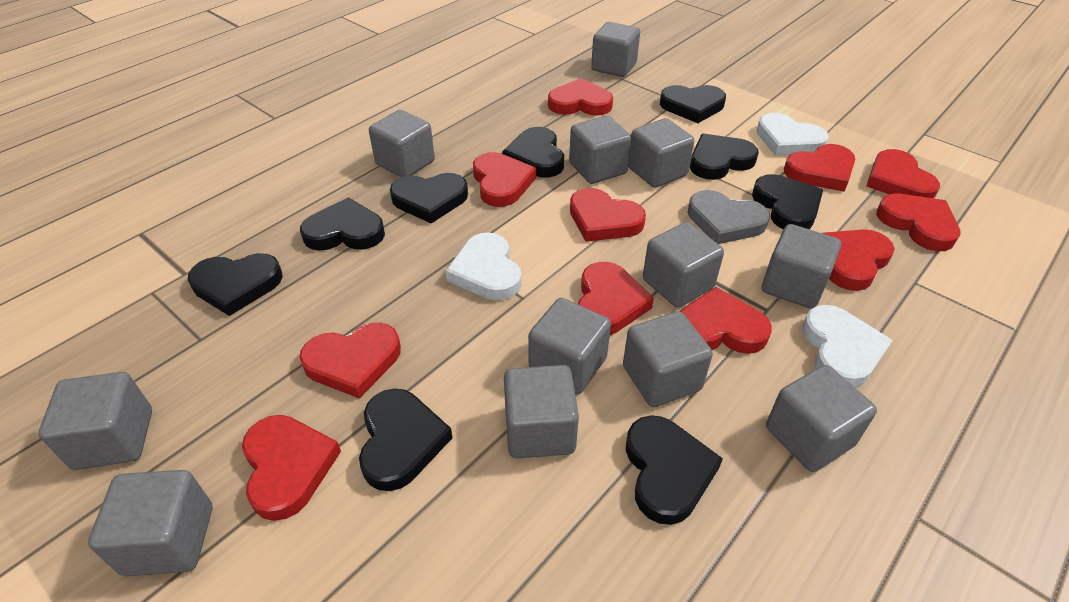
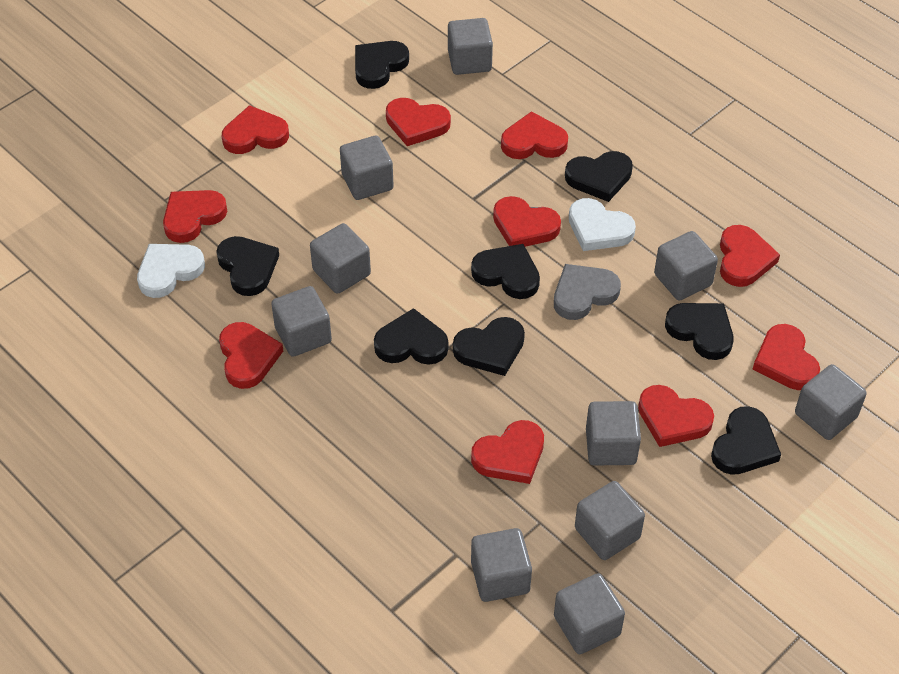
black heart: 9 -> 8
grey cube: 12 -> 10
red heart: 11 -> 10
white heart: 3 -> 2

